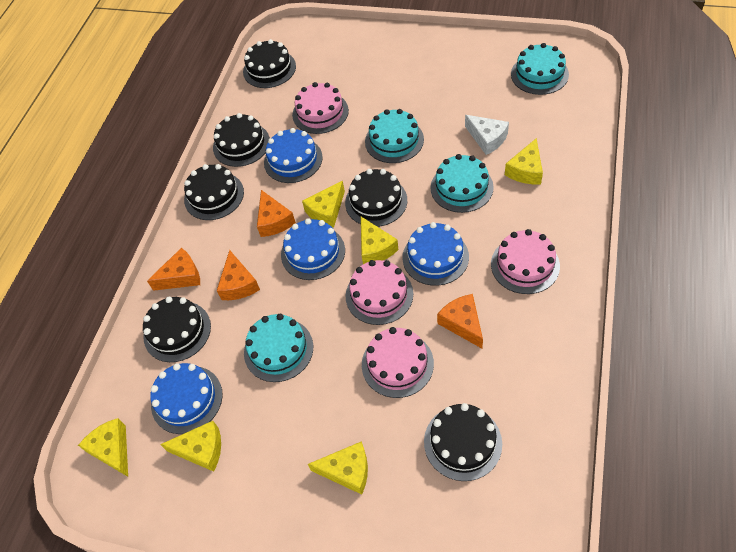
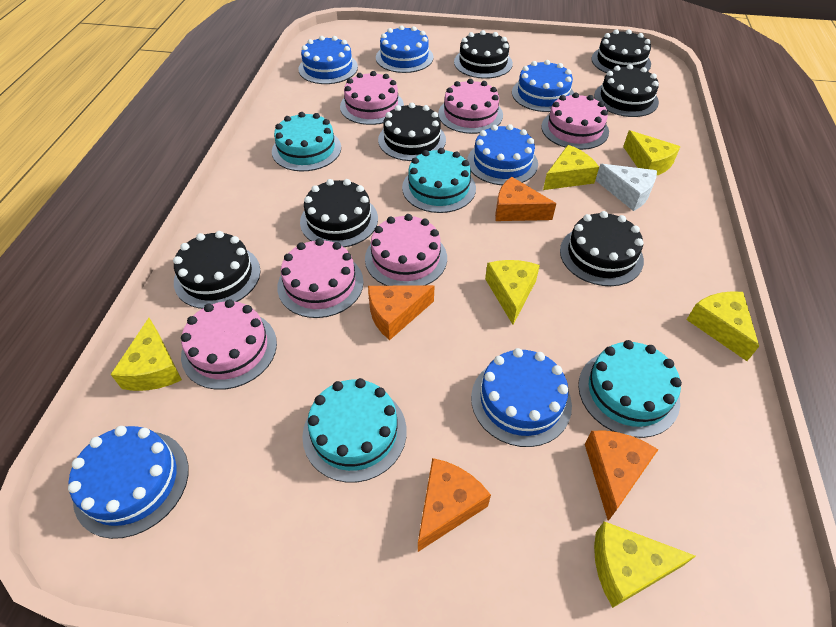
black cake: 6 -> 7
blue cake: 4 -> 6
pink cake: 4 -> 6

